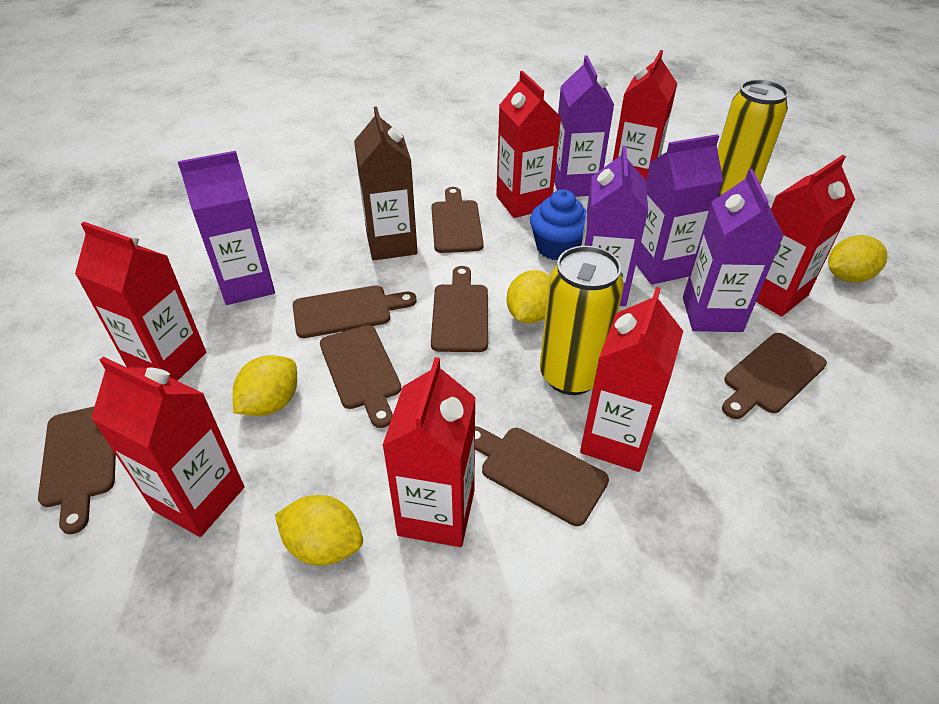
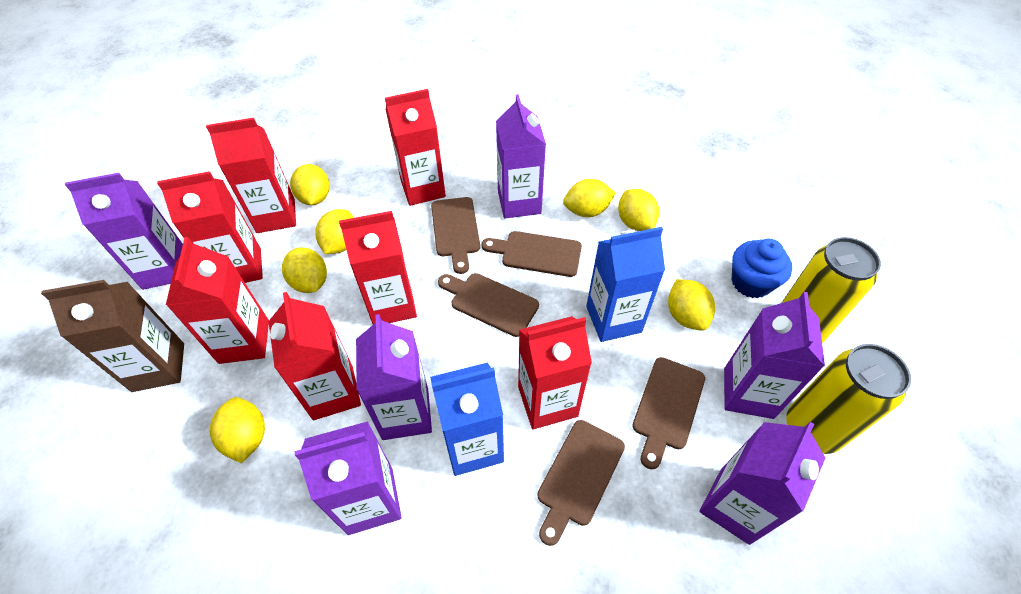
blue carton: 0 -> 2
brown cutting board: 7 -> 5
purple carton: 5 -> 6
yellow lemon: 4 -> 7

